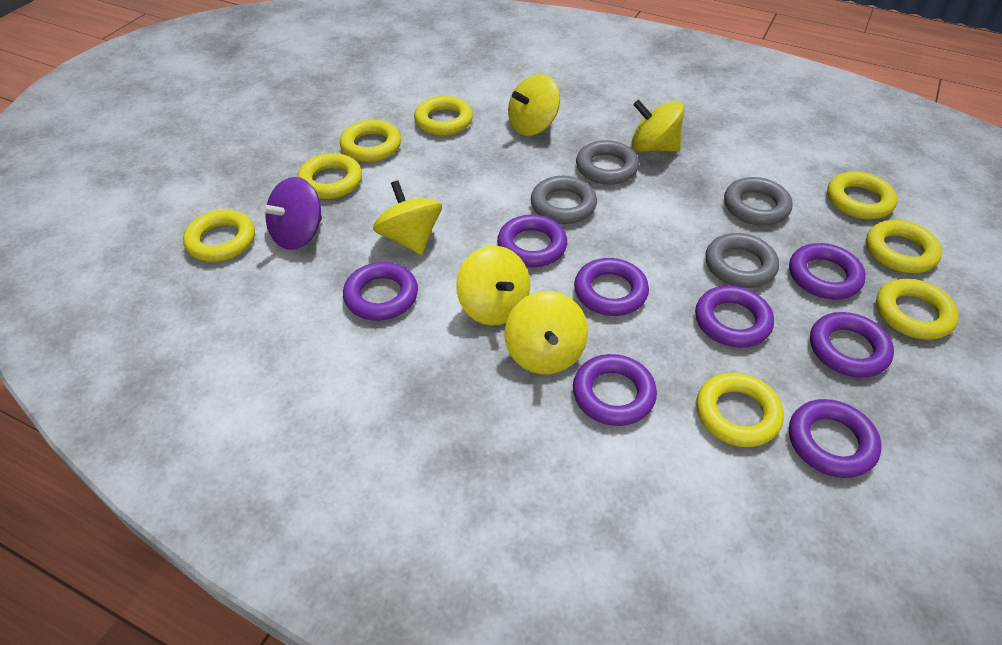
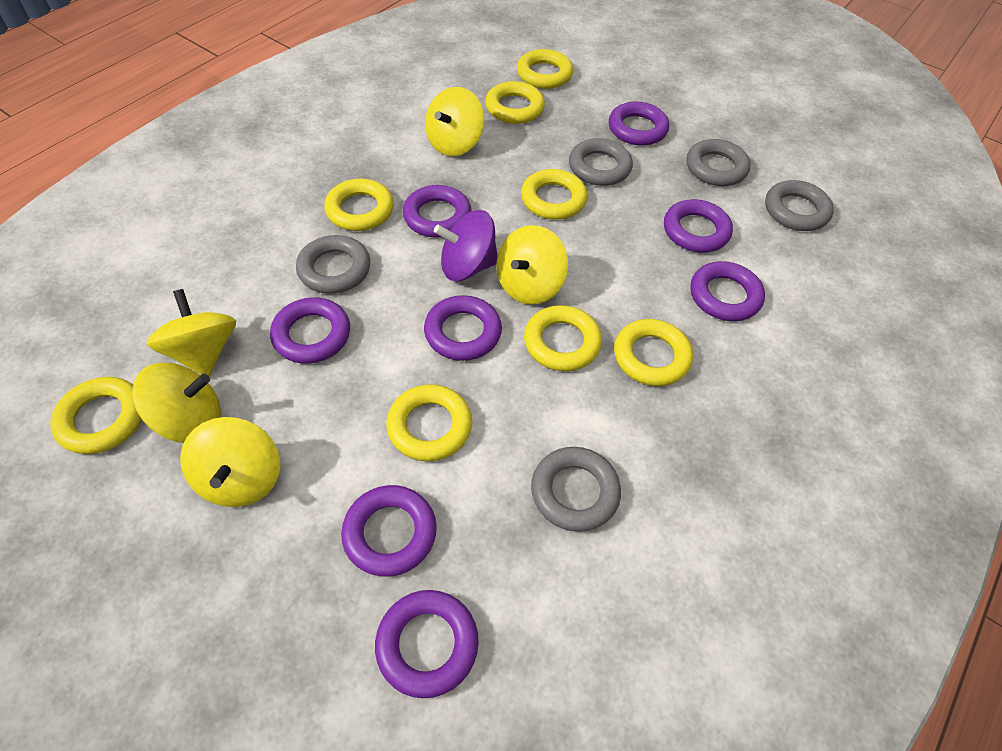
grey ring: 4 -> 5

